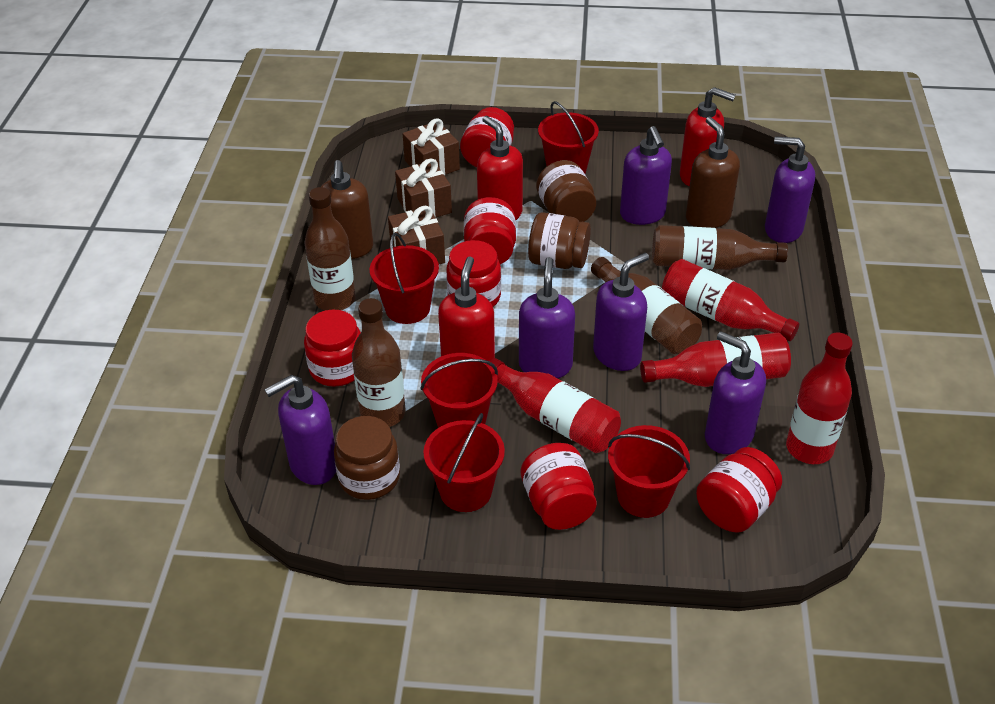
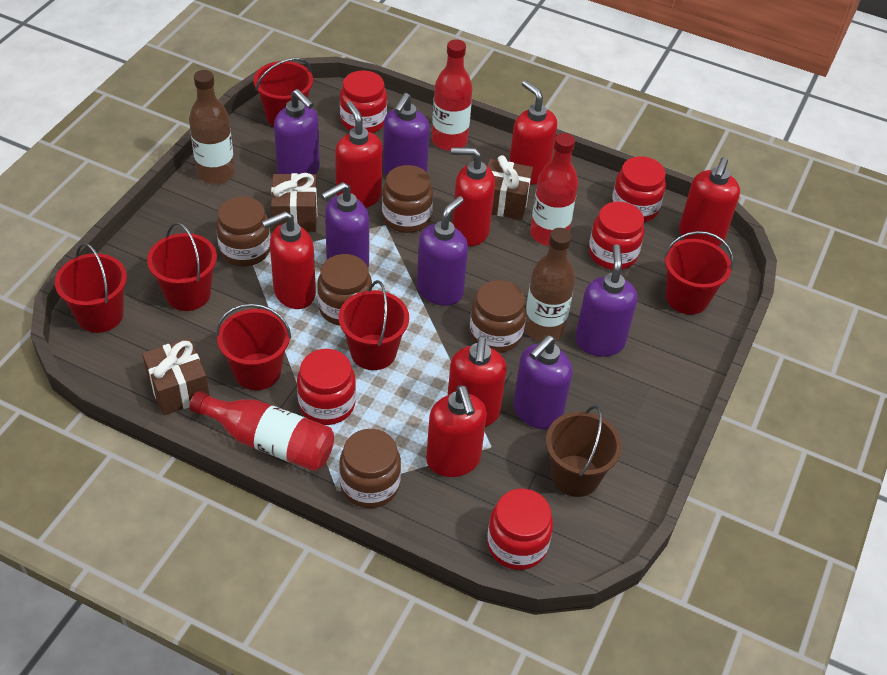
brown bottle: 4 -> 2
brown bucket: 0 -> 1
brown jar: 3 -> 5
brown soap dispenser: 2 -> 0
red bottle: 4 -> 3
red bucket: 5 -> 6
red jar: 6 -> 5
red soap dispenser: 3 -> 7

